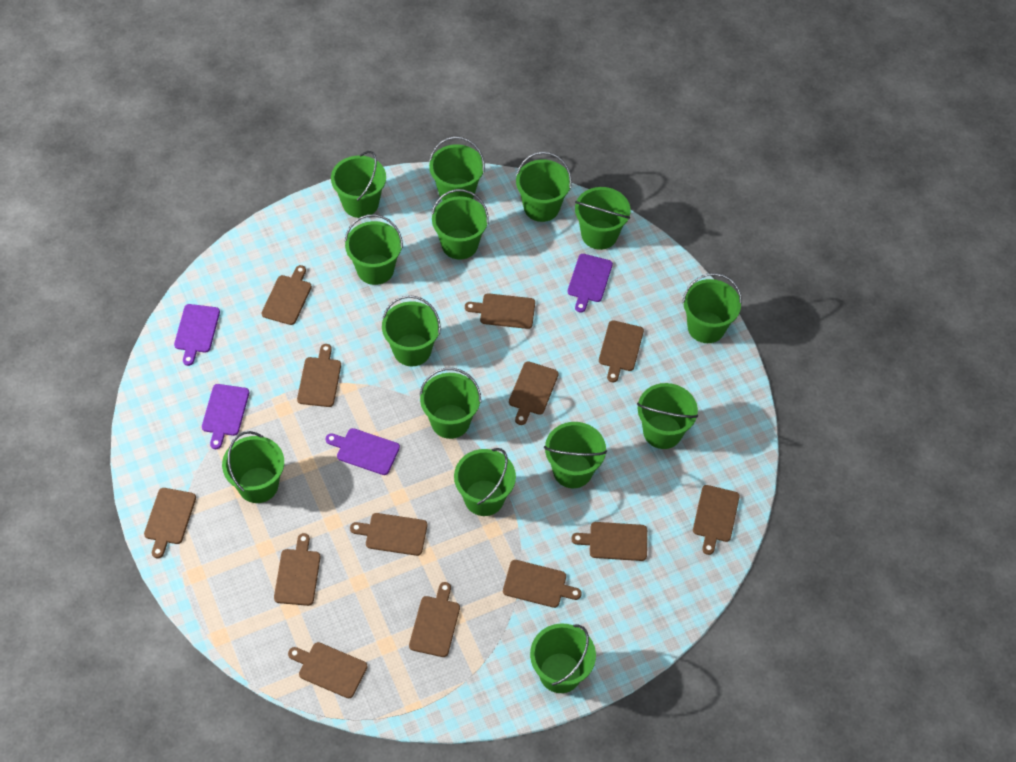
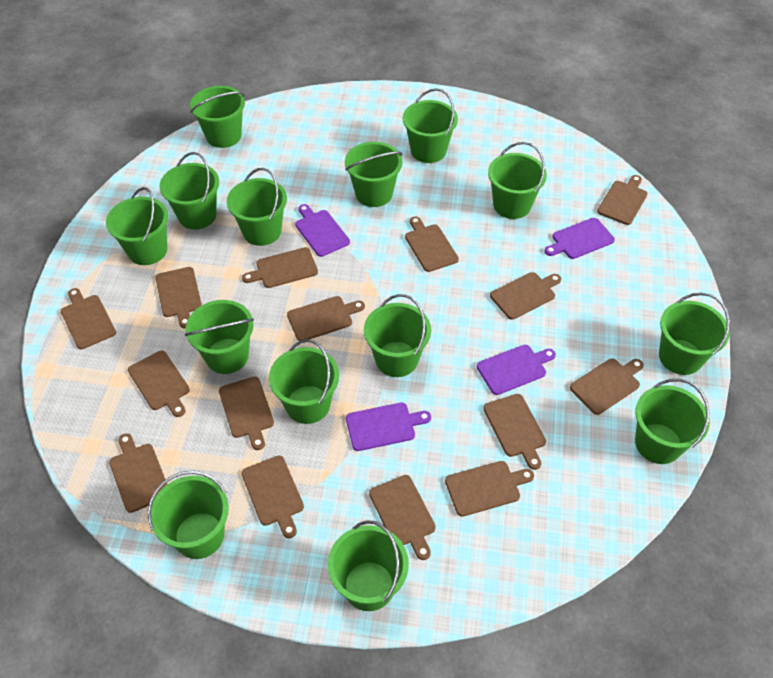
brown cutting board: 13 -> 15

